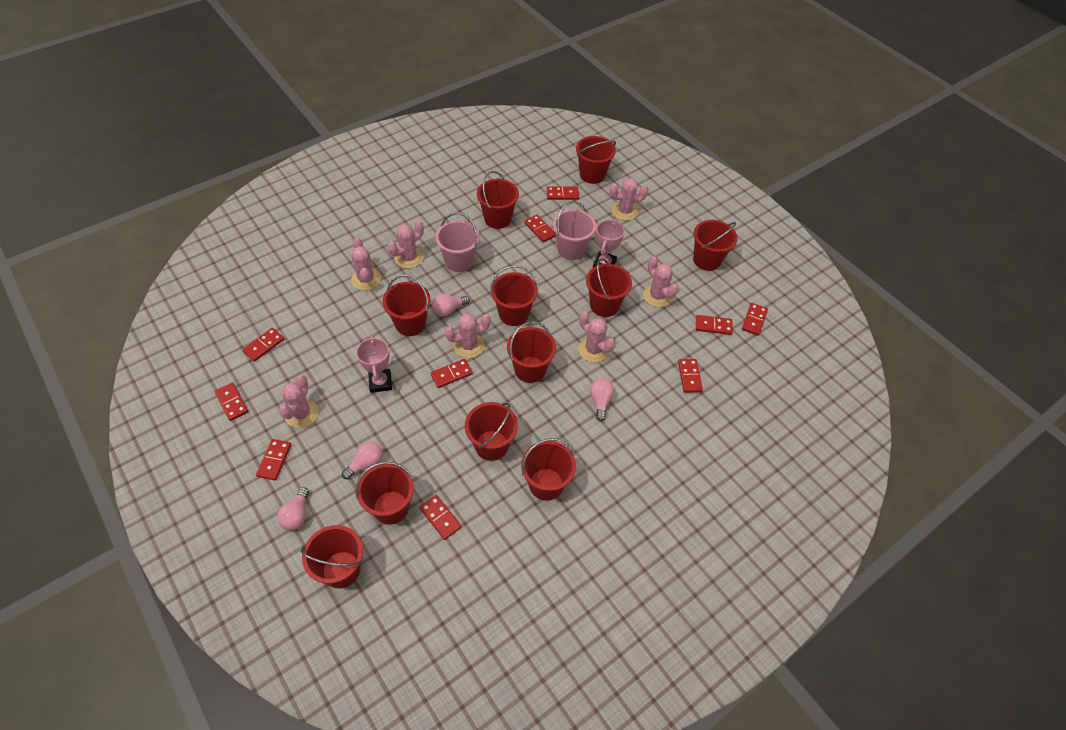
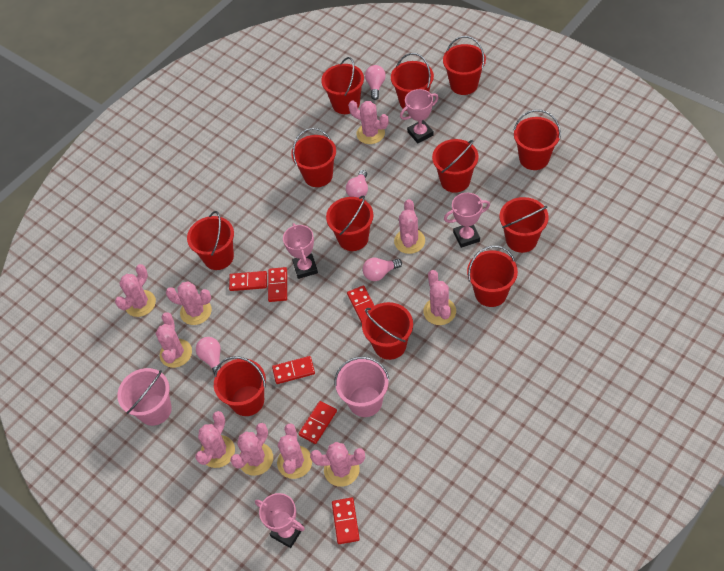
pink cactus: 7 -> 10
pink trophy: 2 -> 4
red bucket: 11 -> 12
red domino: 10 -> 6

